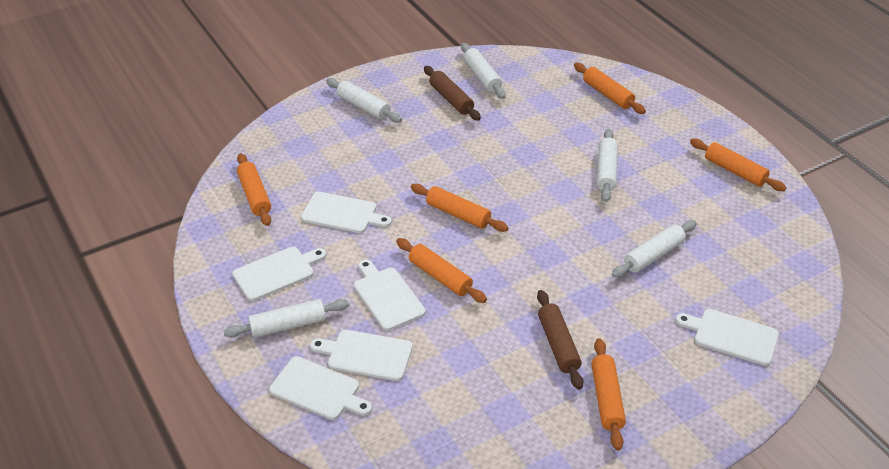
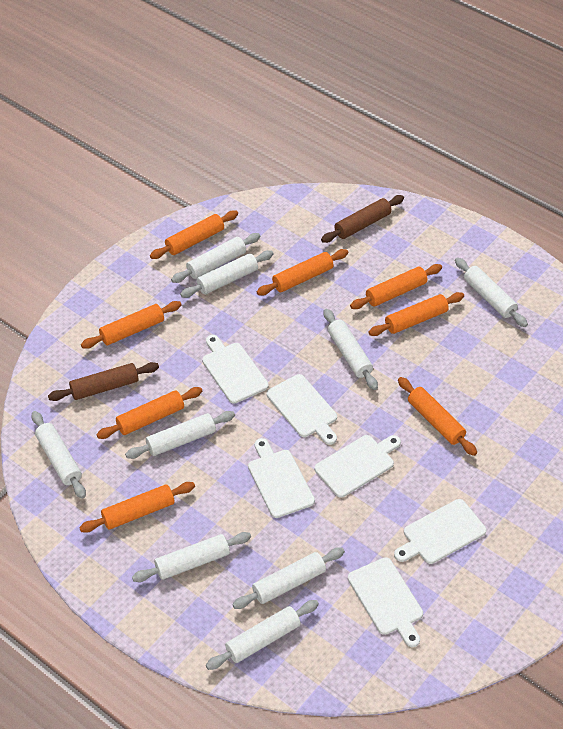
orange rolling pin: 6 -> 8
white rolling pin: 5 -> 9

